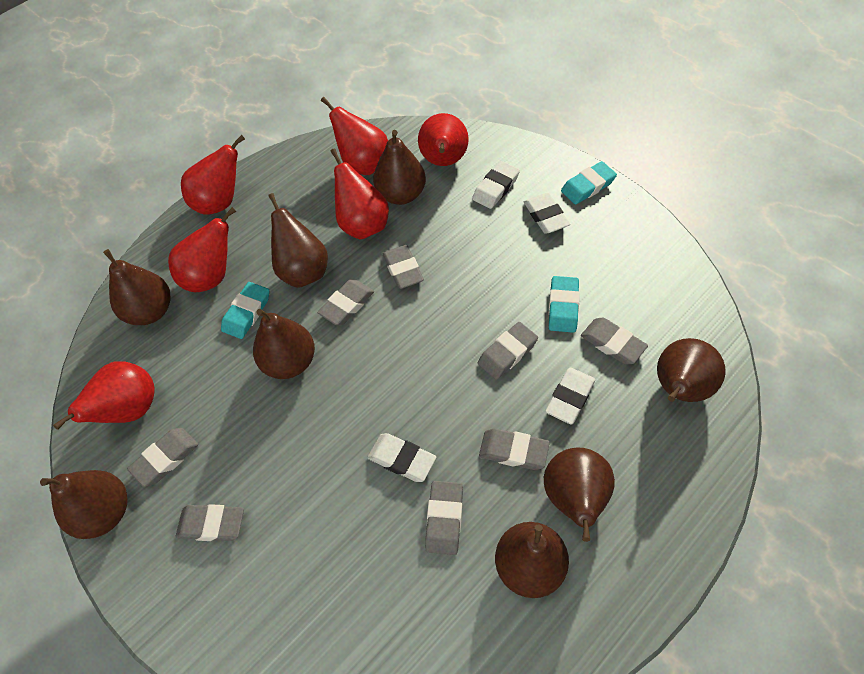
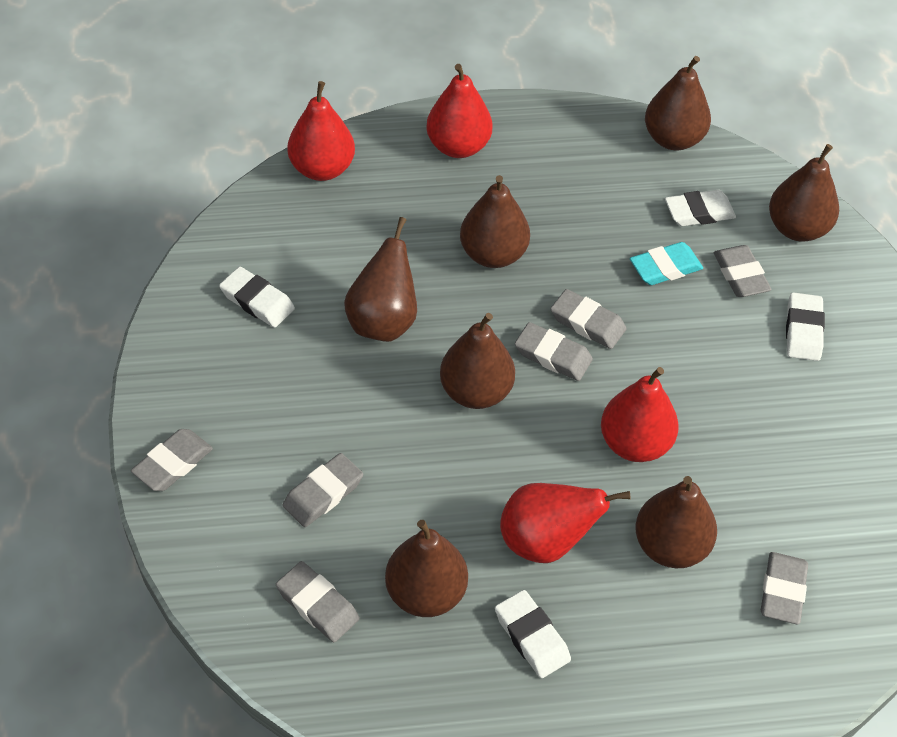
brown pear: 8 -> 7
grey eraser: 8 -> 7
red pear: 6 -> 4
turquoise eraser: 3 -> 1

